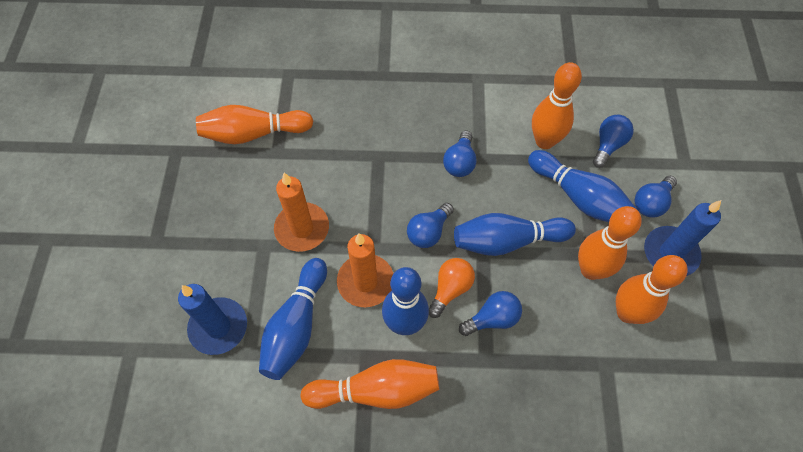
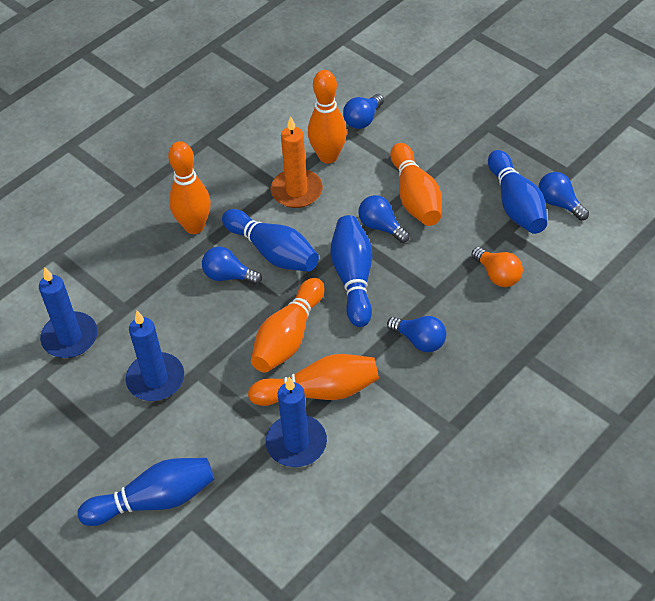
blue candle: 2 -> 3
orange candle: 2 -> 1

